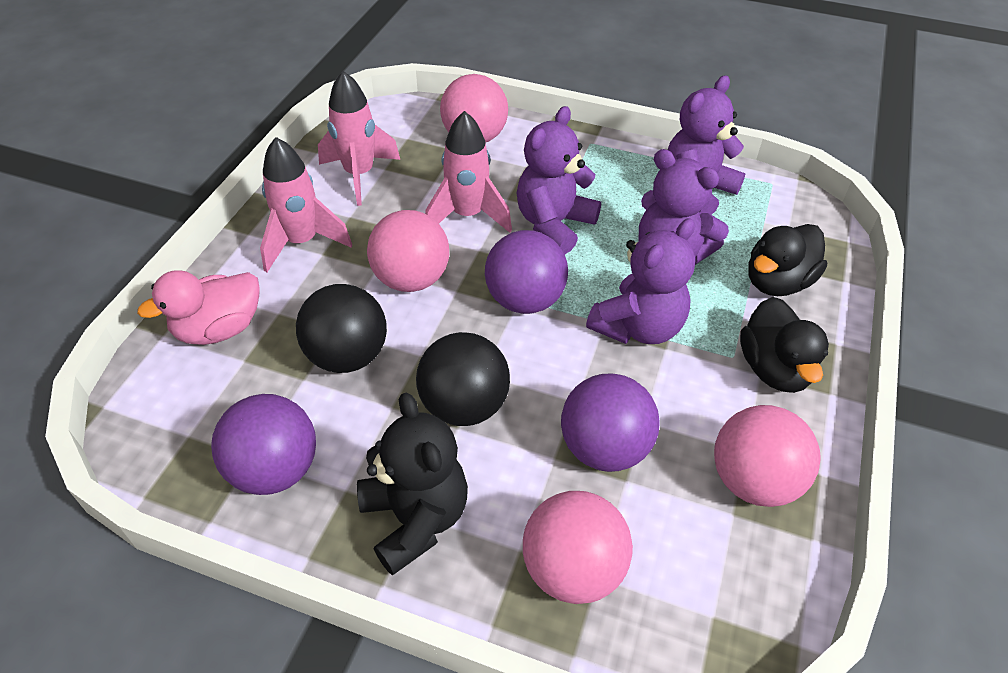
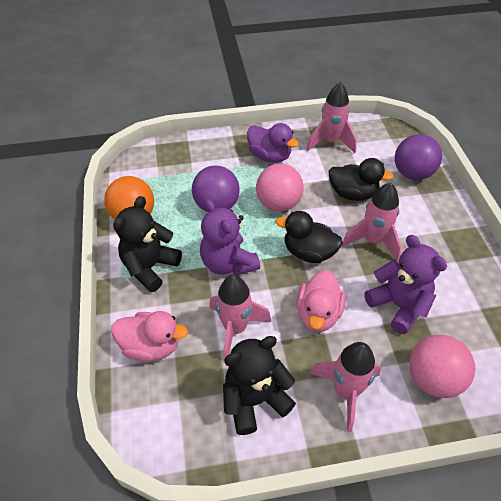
black ball: 2 -> 0
black teddy bear: 1 -> 2
orange ball: 0 -> 1
pink ball: 4 -> 2
pink duck: 1 -> 2
pink rocket: 3 -> 4
purple ball: 3 -> 2
purple duck: 0 -> 1
purple teddy bear: 4 -> 2

